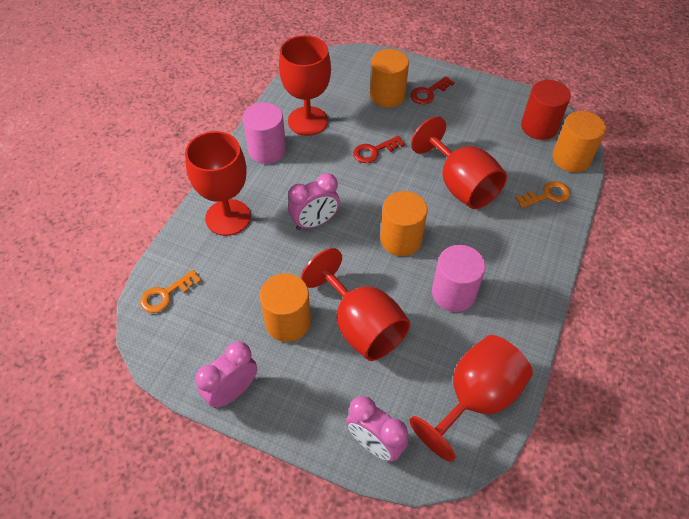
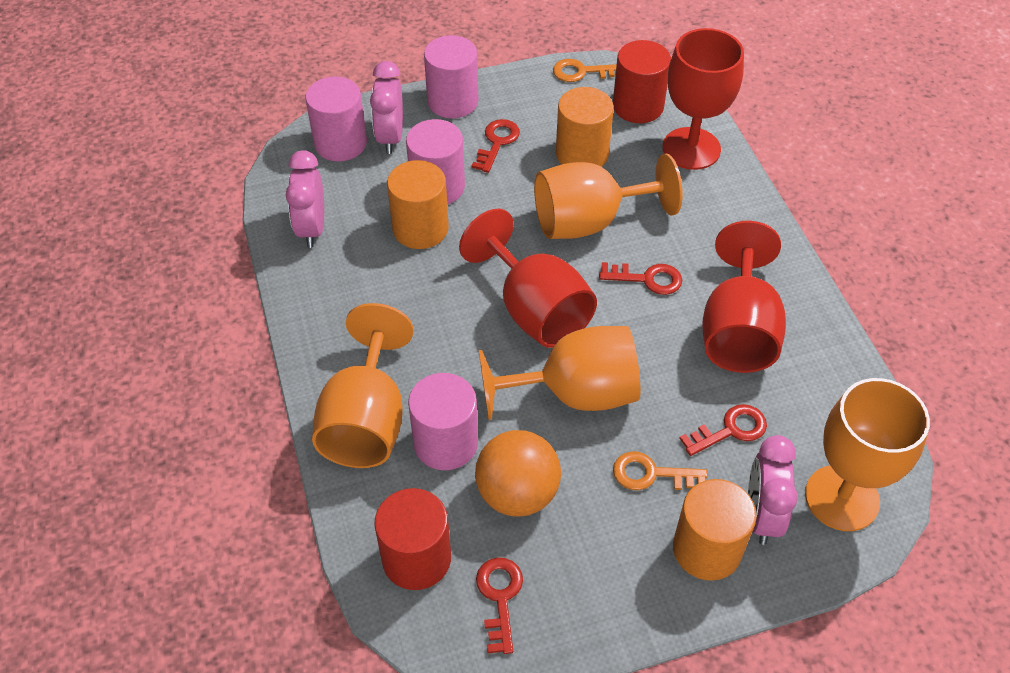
orange ball: 0 -> 1
orange cylinder: 4 -> 3
orange goblet: 0 -> 4
pink cylinder: 2 -> 4
red cylinder: 1 -> 2
red goblet: 5 -> 3
red key: 2 -> 4

